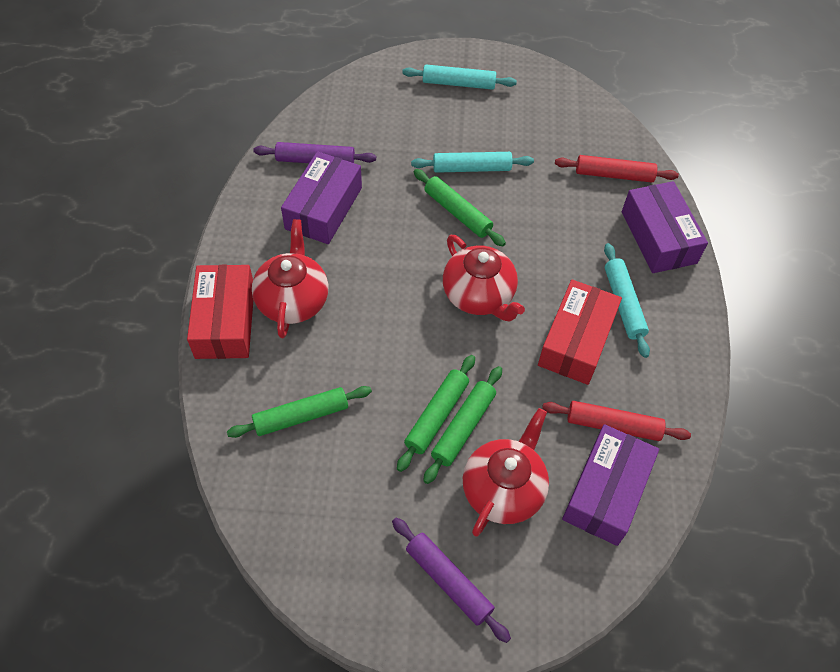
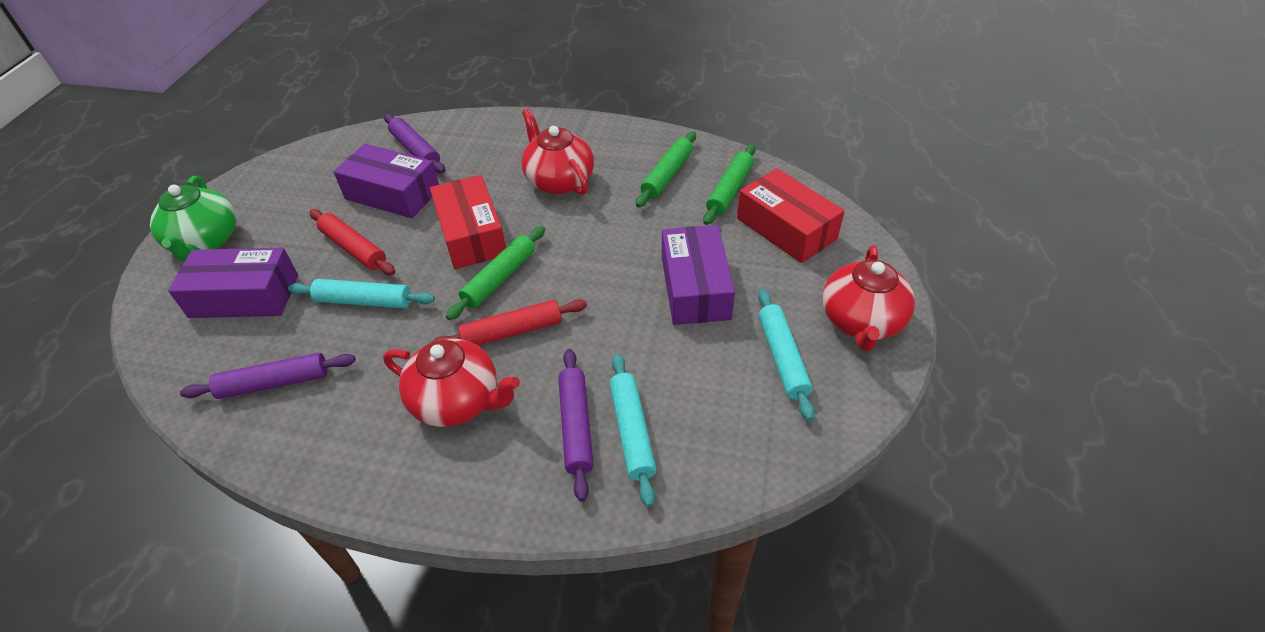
green rolling pin: 4 -> 3
green teapot: 0 -> 1
purple rolling pin: 2 -> 3

